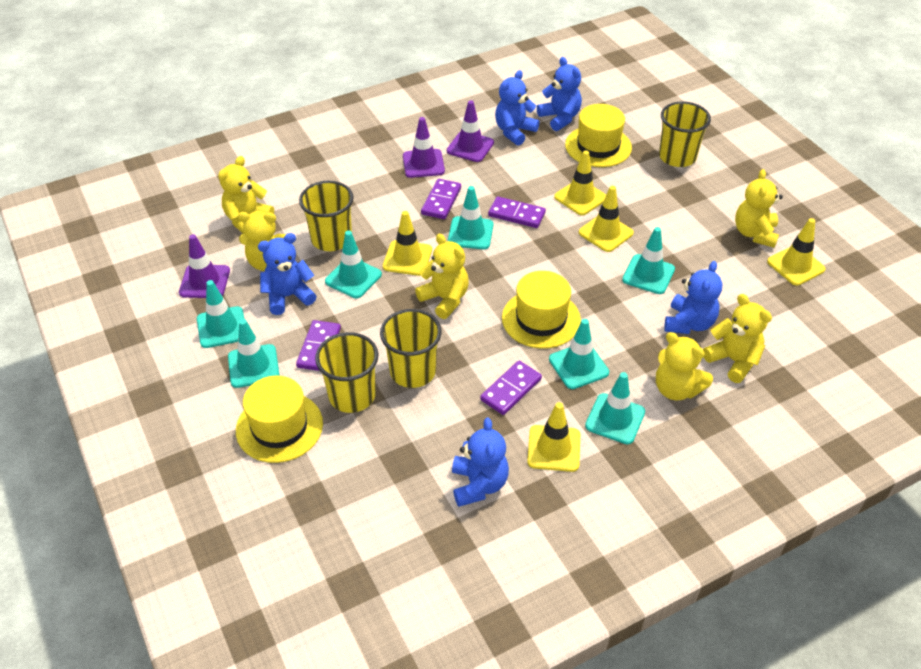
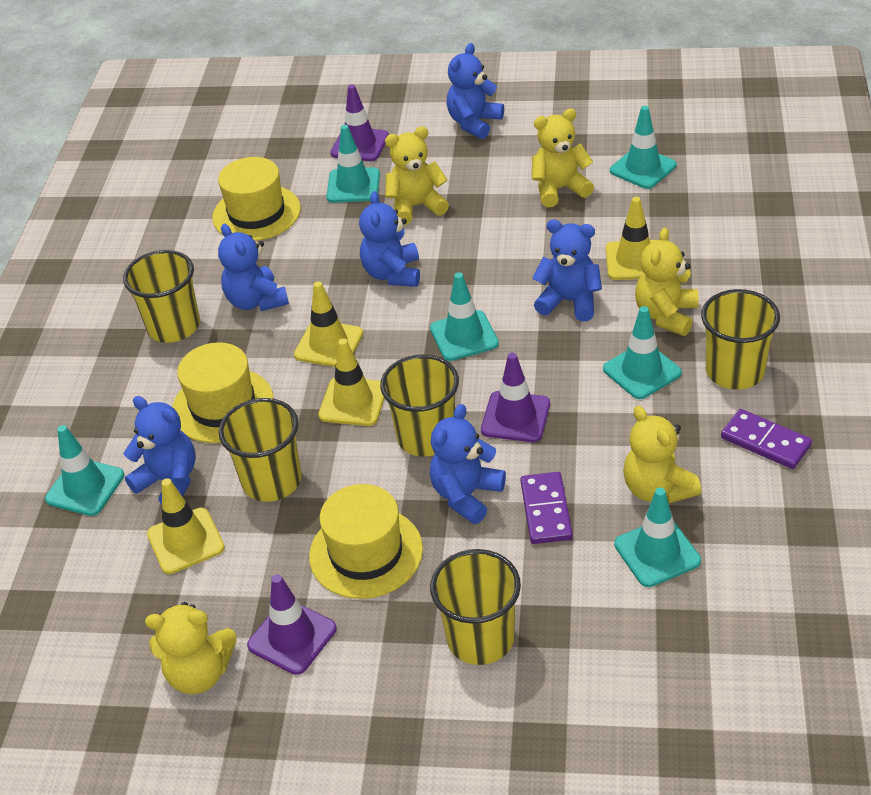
blue teddy bear: 5 -> 6
purple domino: 4 -> 2
turquoise traffic cone: 7 -> 6
yellow cup: 4 -> 5
yellow teddy bear: 6 -> 5
yellow traffic cone: 5 -> 4

